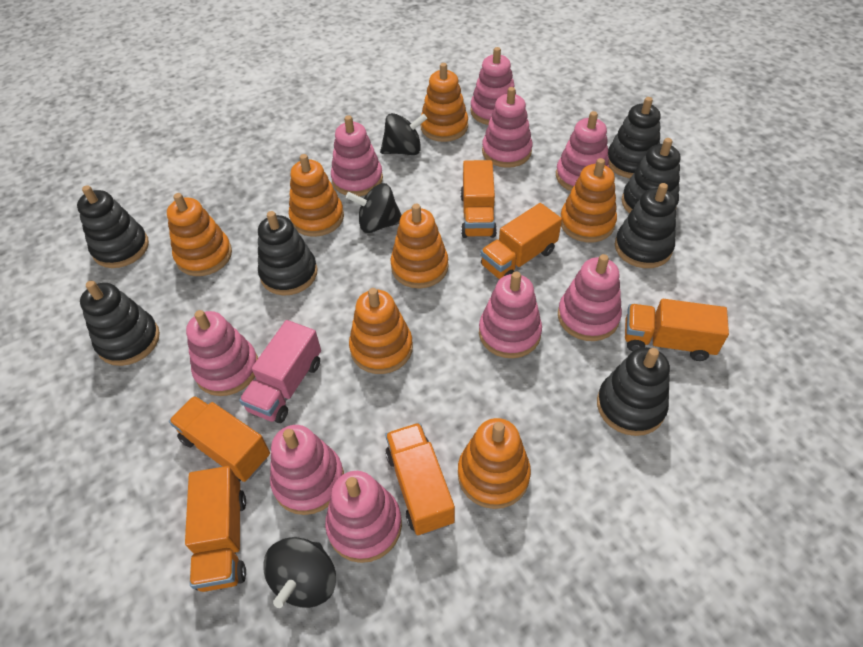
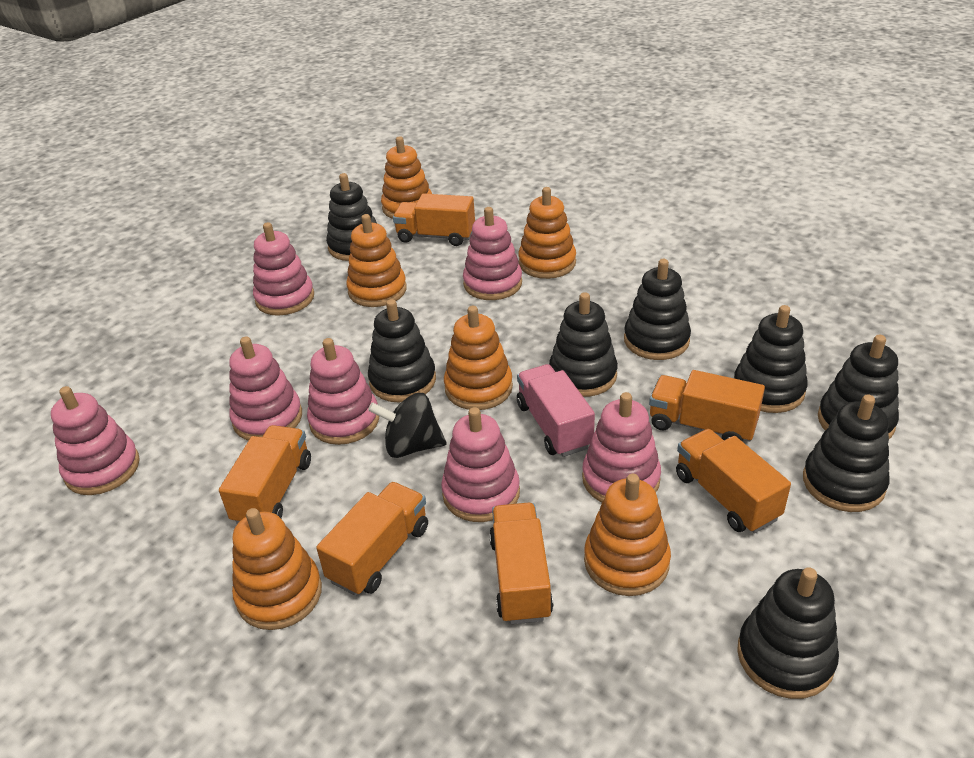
black spinning top: 3 -> 1
black stacking toy: 7 -> 8
orange stacking toy: 7 -> 6
pink stacking toy: 9 -> 7

